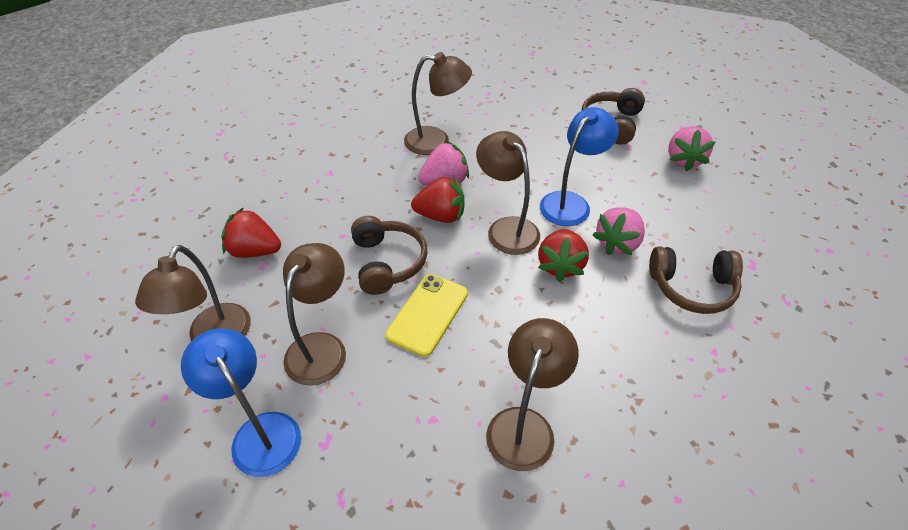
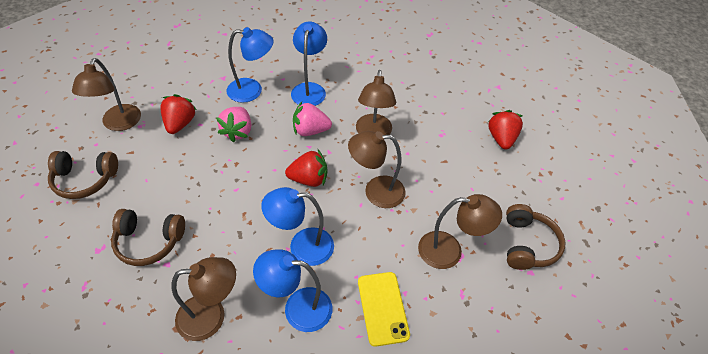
blue lamp: 2 -> 4
pink strawberry: 3 -> 2

